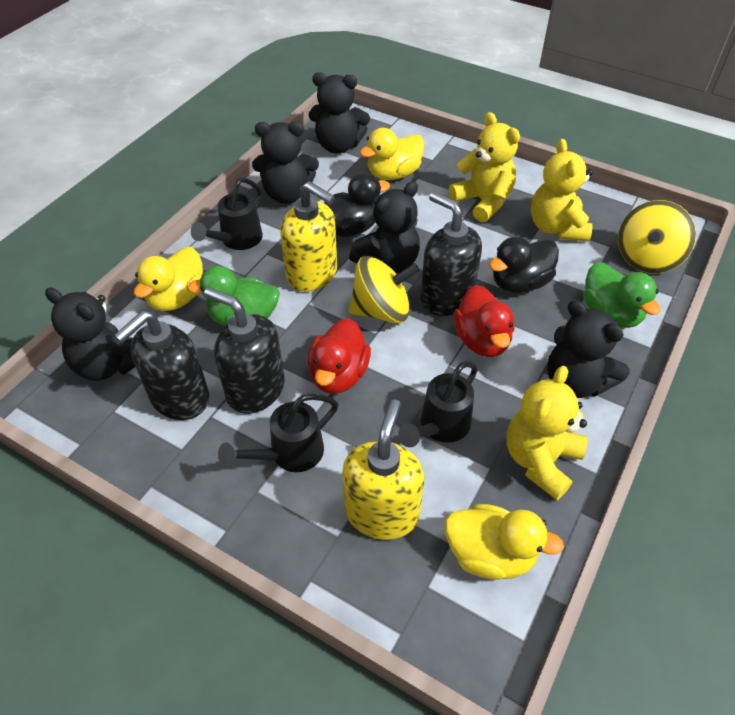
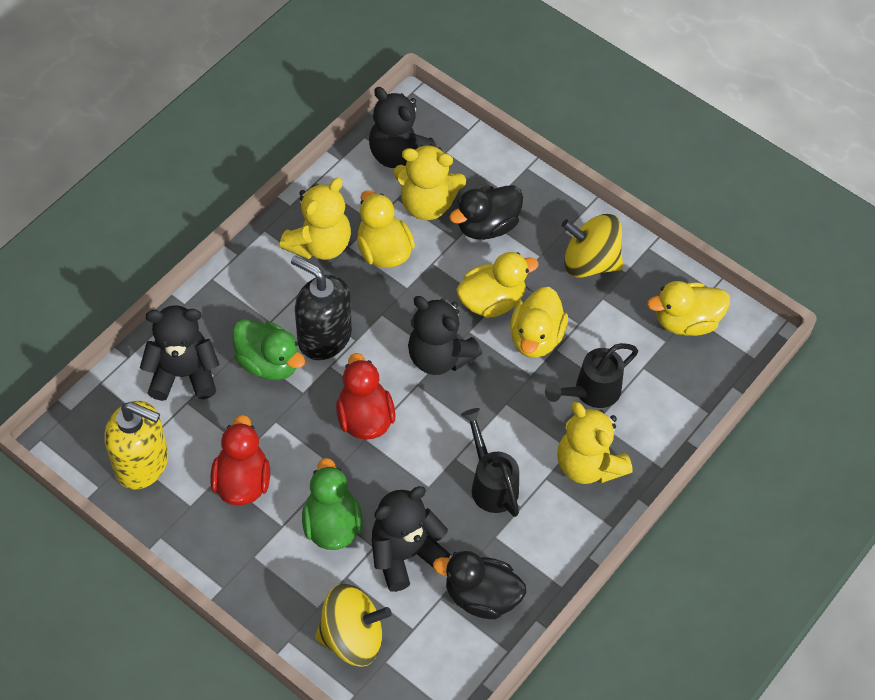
black soap dispenser: 3 -> 1
black teddy bear: 5 -> 4
black watering can: 3 -> 2
yellow duck: 3 -> 4
yellow soap dispenser: 2 -> 1

